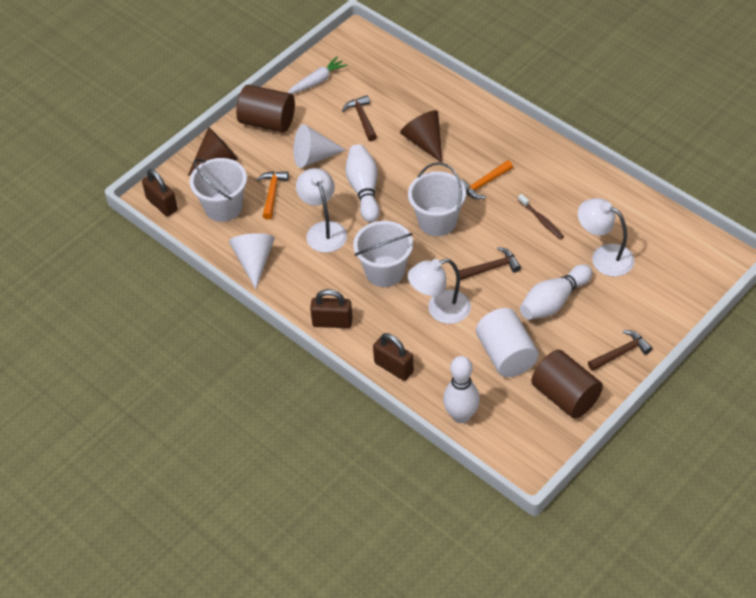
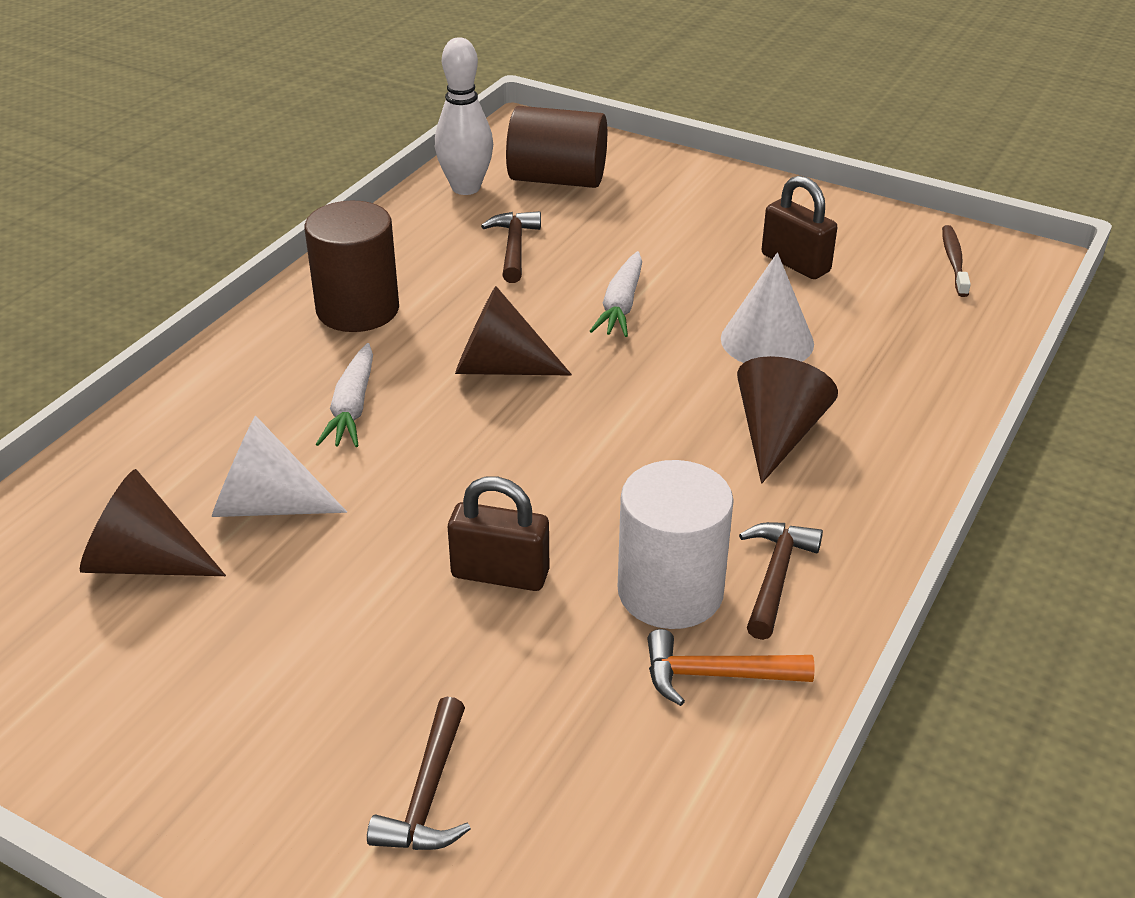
brown cone: 2 -> 3
brown padlock: 3 -> 2
orange hammer: 2 -> 1
white bowling pin: 3 -> 1
white bucket: 3 -> 0
white carrot: 1 -> 2
white lamp: 3 -> 0

